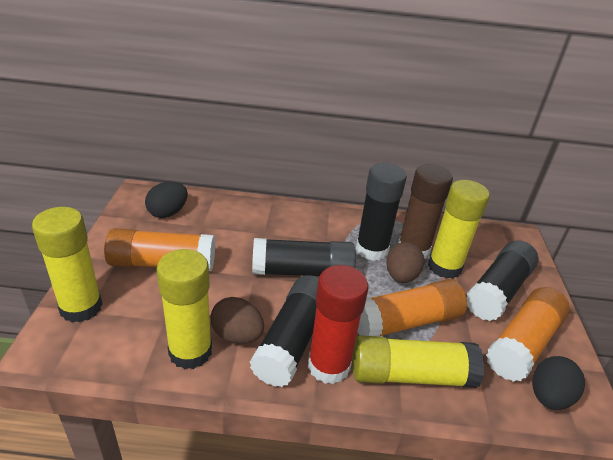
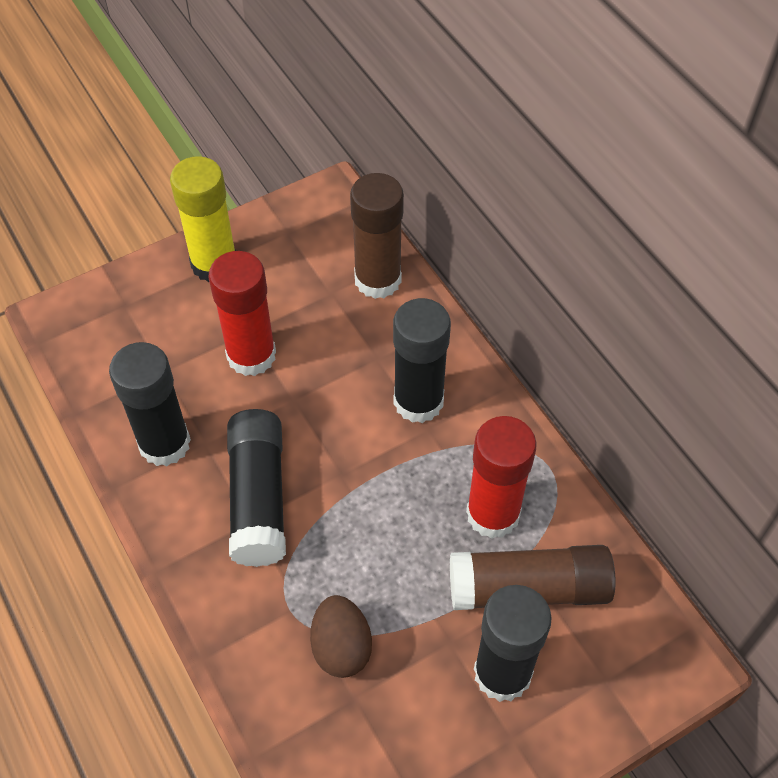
black egg: 2 -> 0
brown egg: 2 -> 1
brown glue stick: 1 -> 2
orange glue stick: 3 -> 0
red glue stick: 1 -> 2
yellow glue stick: 4 -> 1

